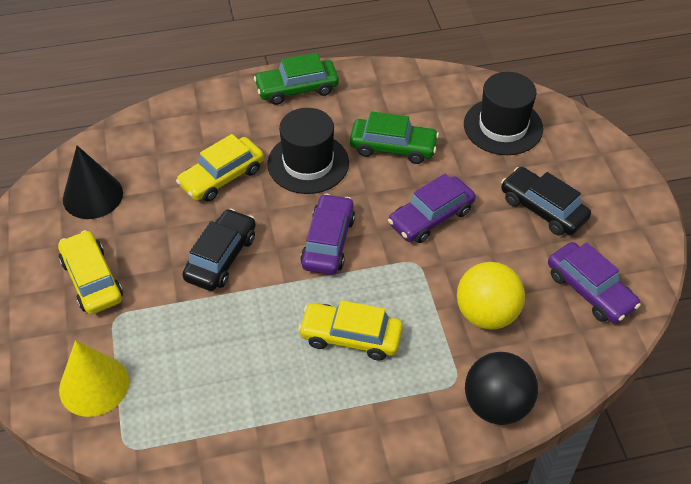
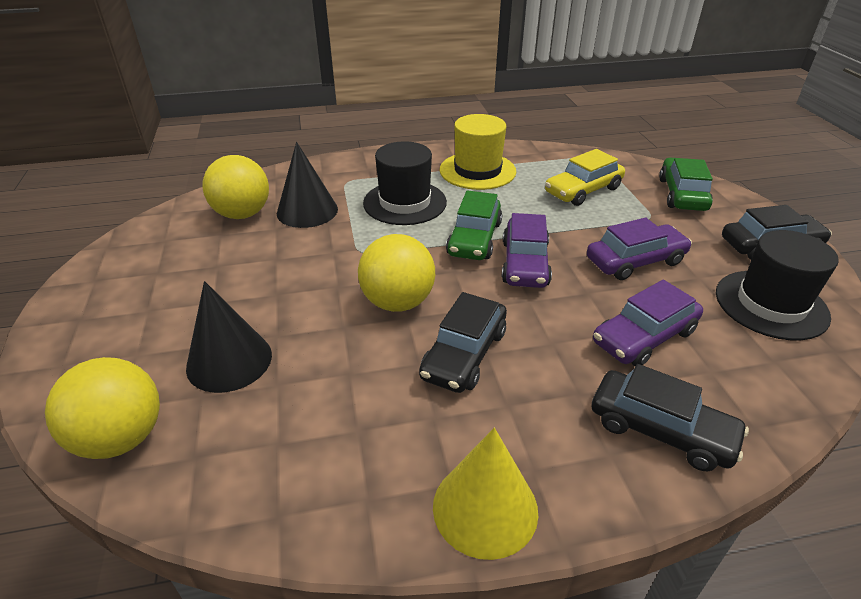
black ball: 1 -> 0
black car: 2 -> 3
black cone: 1 -> 2
yellow ball: 1 -> 3
yellow car: 3 -> 1
yellow hat: 0 -> 1

